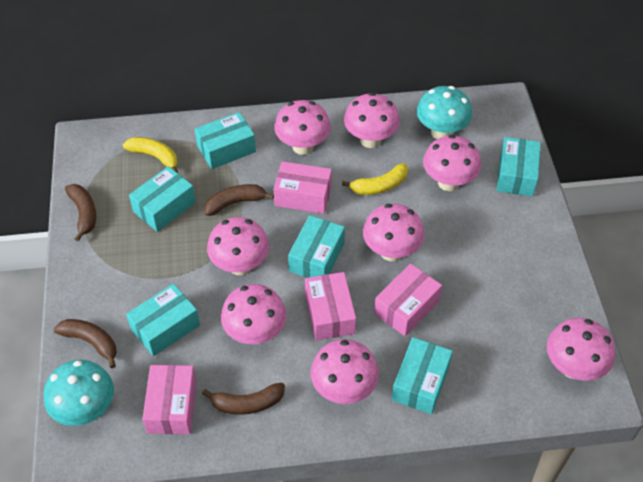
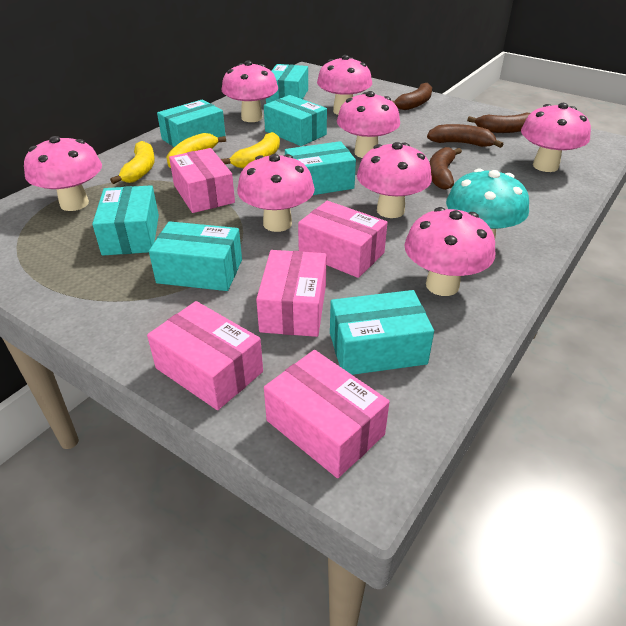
pink box: 4 -> 5
turquoise box: 6 -> 7
turquoise mushroom: 2 -> 1
yellow banana: 2 -> 3

